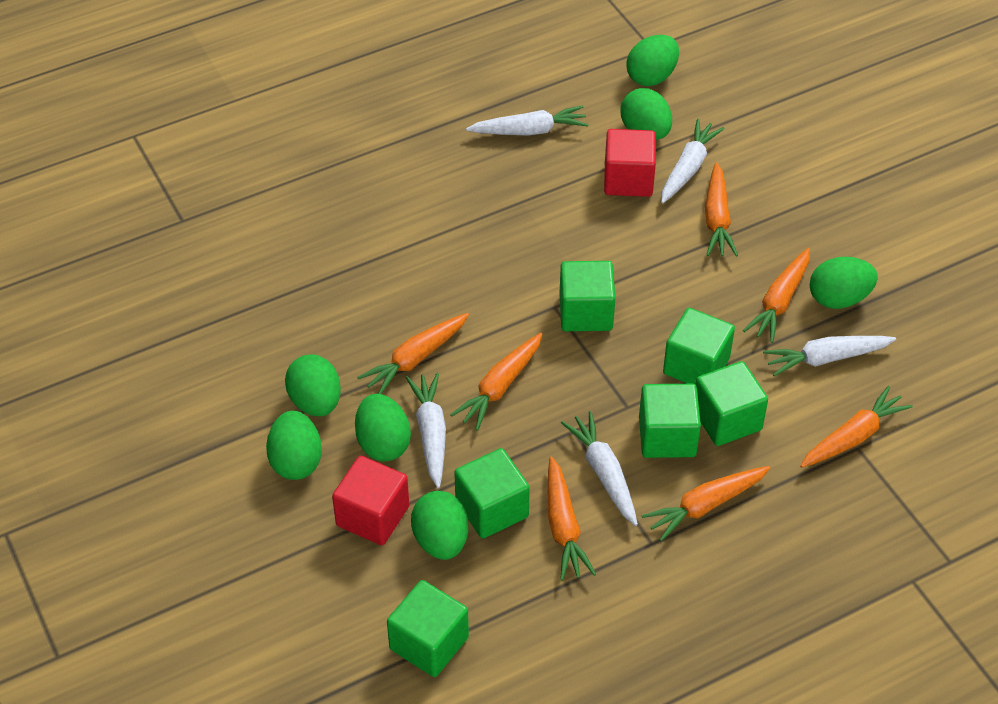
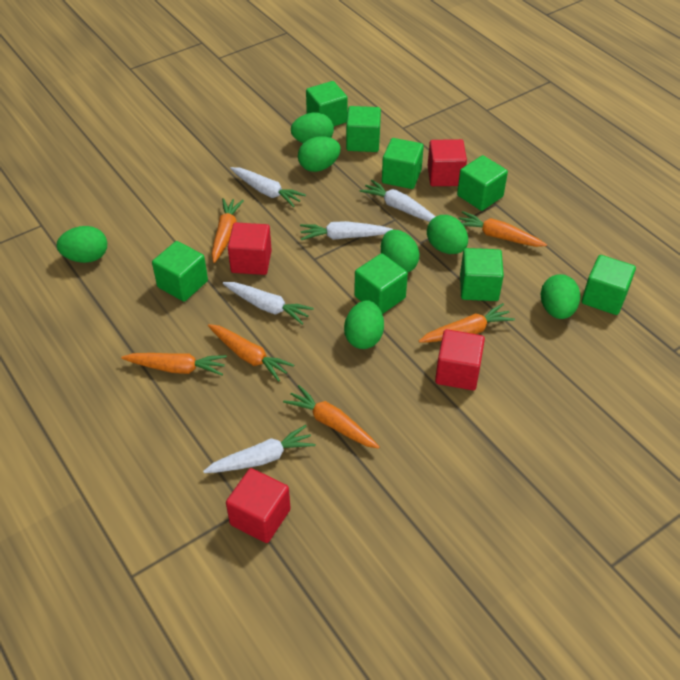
green cube: 6 -> 8
orange carrot: 7 -> 6
red cube: 2 -> 4

